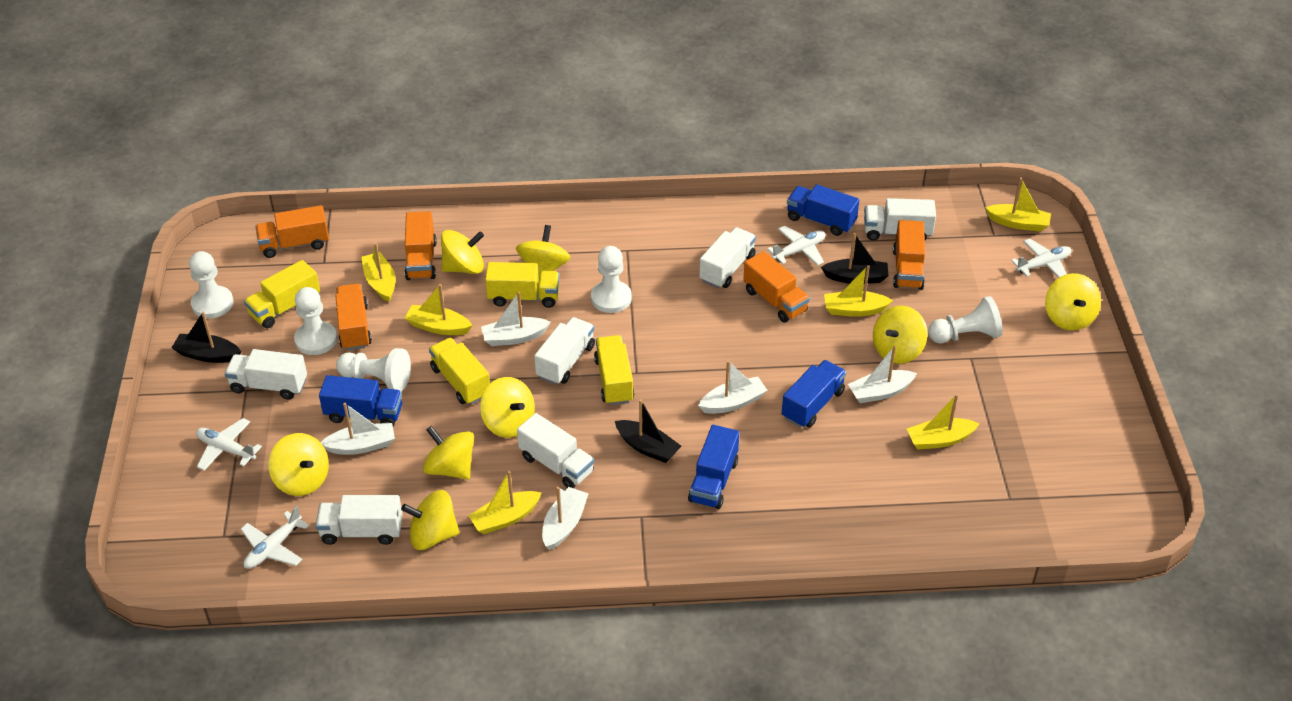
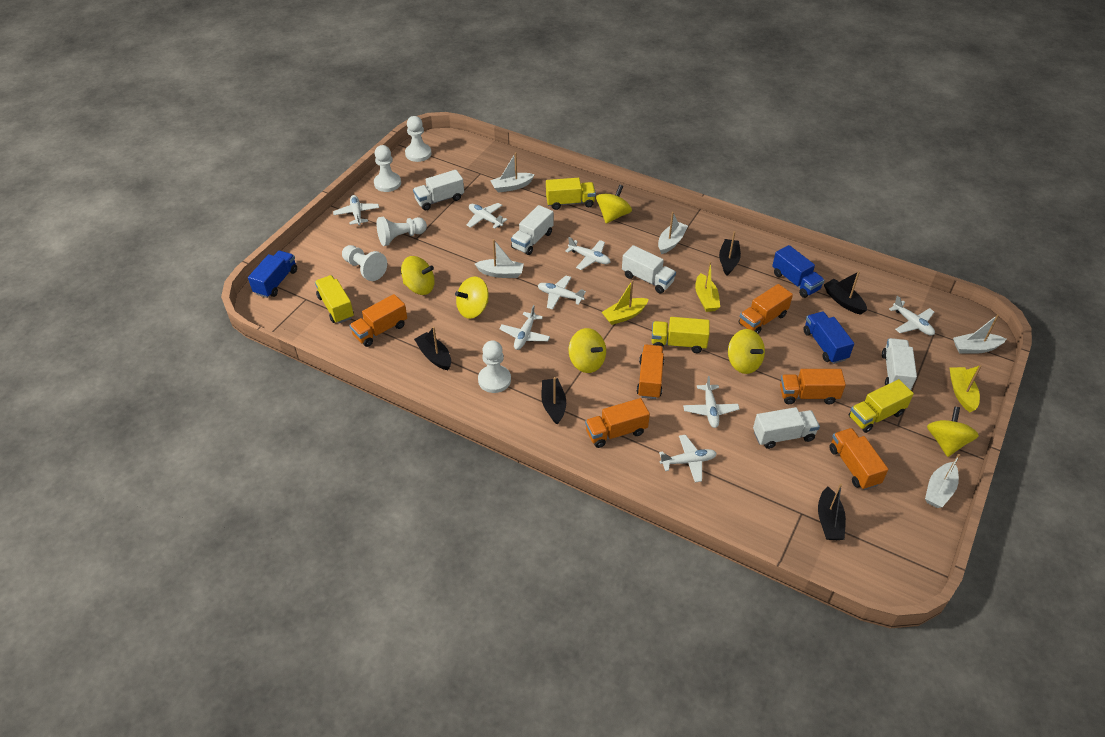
black boat: 3 -> 5
blue truck: 4 -> 3
orange truck: 5 -> 6
white plane: 4 -> 8
white truck: 6 -> 5
yellow boat: 6 -> 3
yellow spinning top: 8 -> 6

